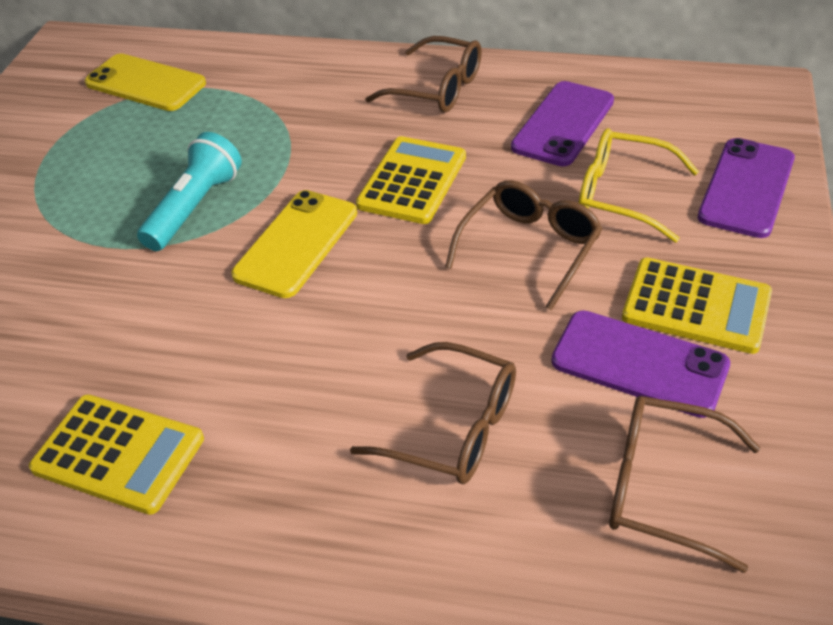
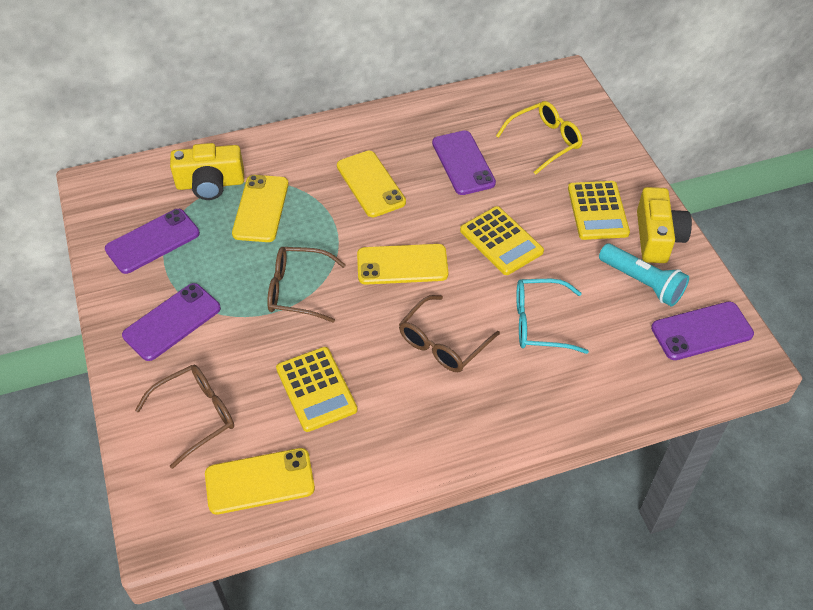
brown glasses: 4 -> 3
purple phone: 3 -> 4
turquoise glasses: 0 -> 1
yellow camera: 0 -> 2
yellow phone: 2 -> 4

